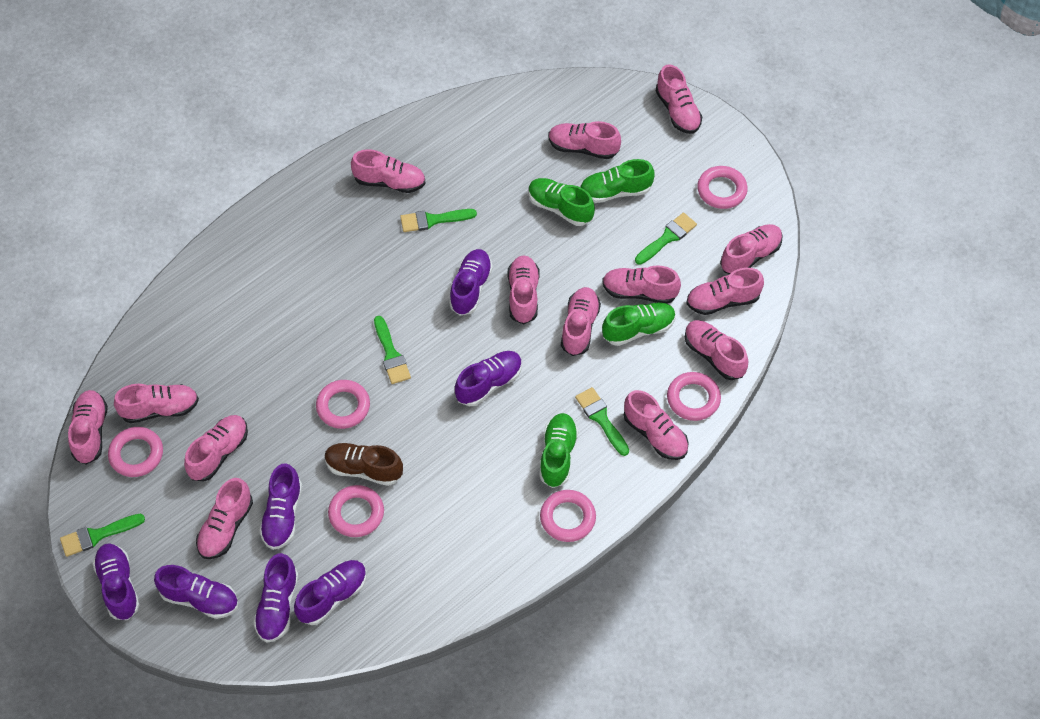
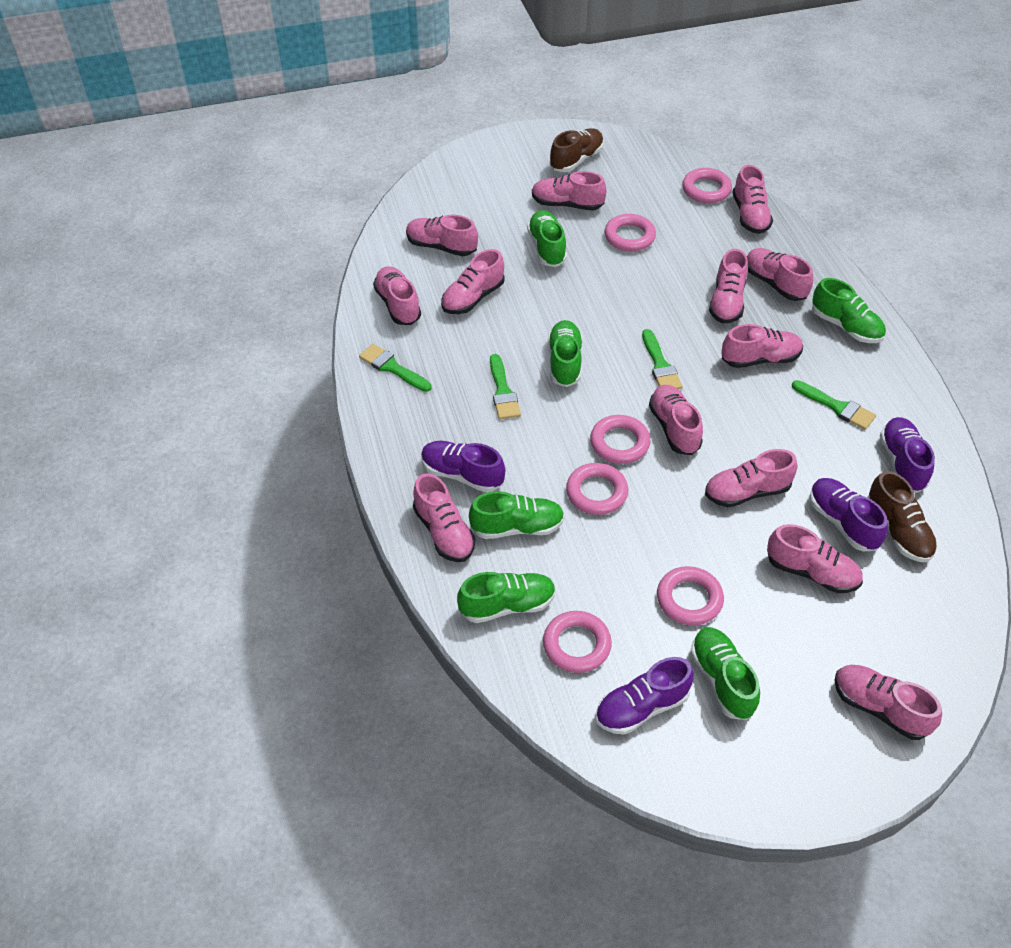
brown shoe: 1 -> 2
green brush: 5 -> 4
green shoe: 4 -> 6
pink shoe: 14 -> 13
purple shoe: 7 -> 4

